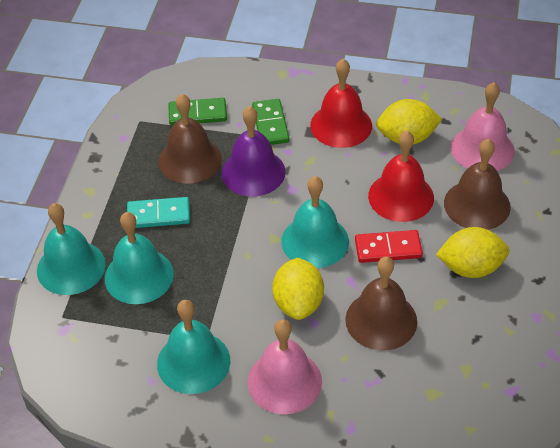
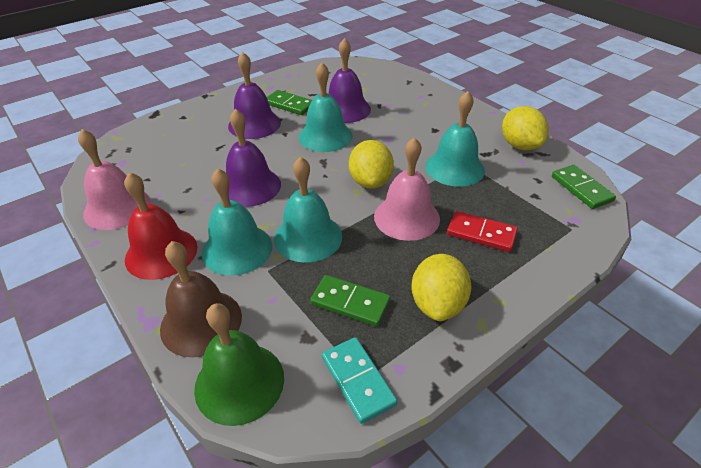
brown bell: 3 -> 1
green bell: 0 -> 1
green domino: 2 -> 3
purple bell: 1 -> 3
red bell: 2 -> 1

